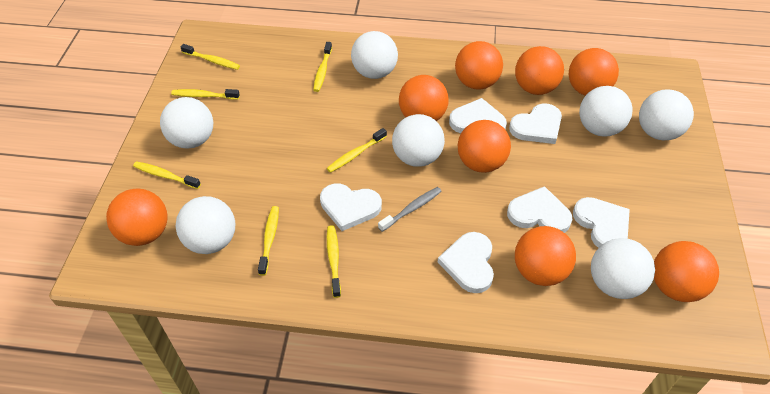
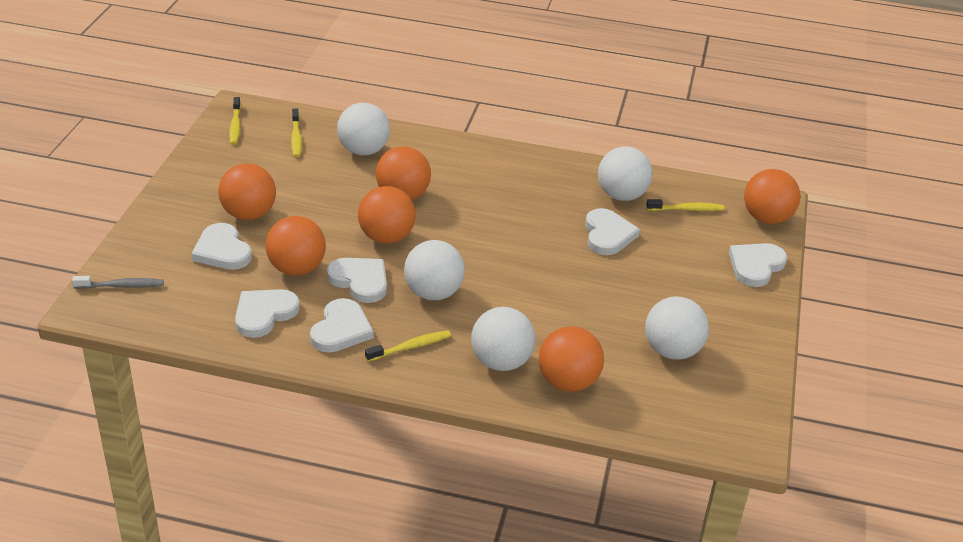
orange ball: 8 -> 6
white ball: 7 -> 5
yellow toothbrush: 7 -> 4

